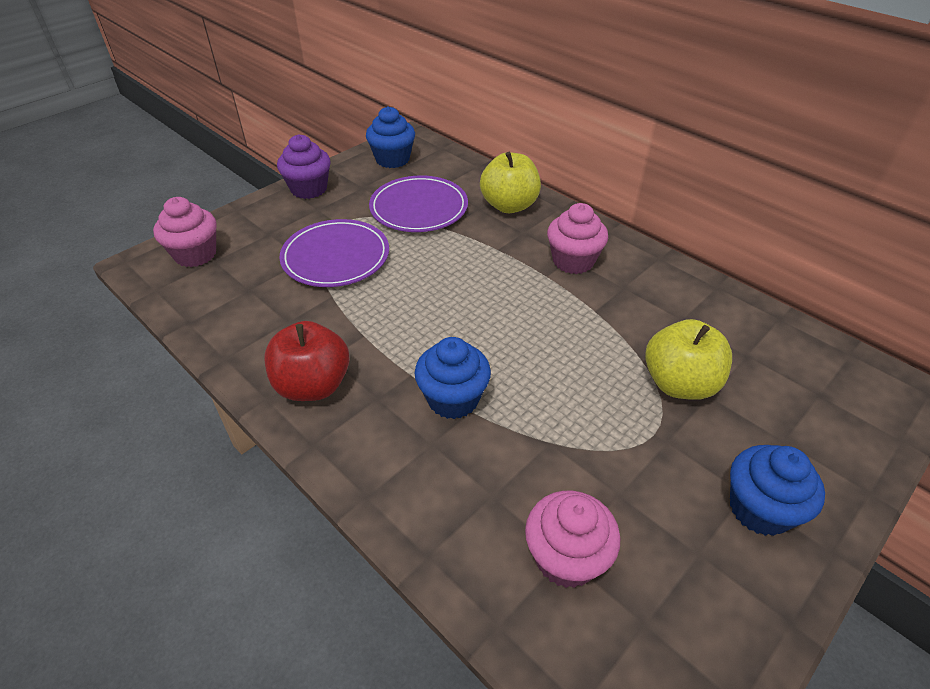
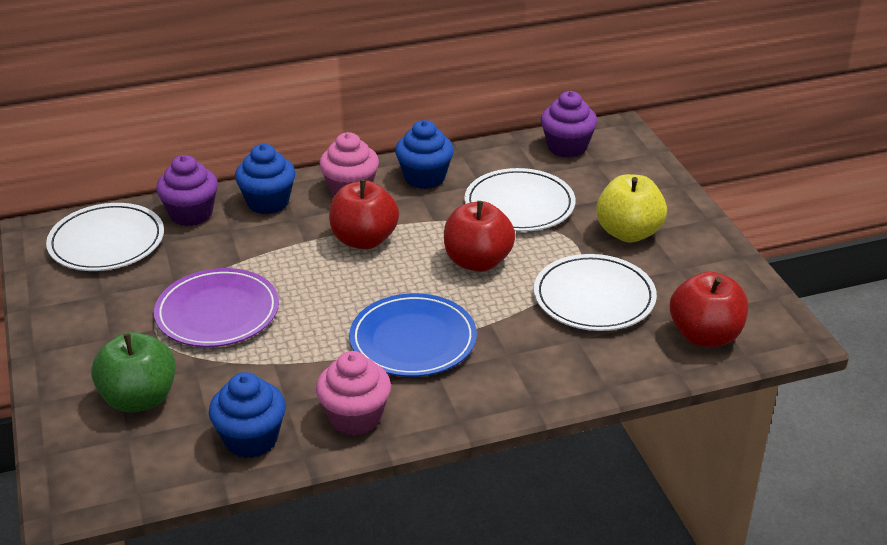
blue plate: 0 -> 1
green apple: 0 -> 1
pink cupcake: 3 -> 2
purple cupcake: 1 -> 2
purple plate: 2 -> 1
red apple: 1 -> 3
white plate: 0 -> 3
yellow apple: 2 -> 1

